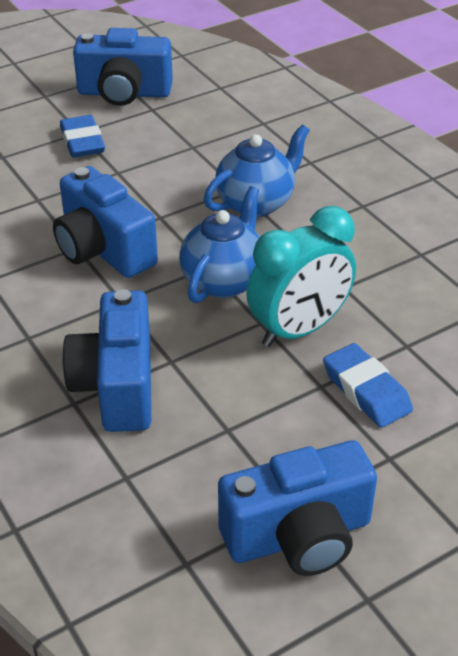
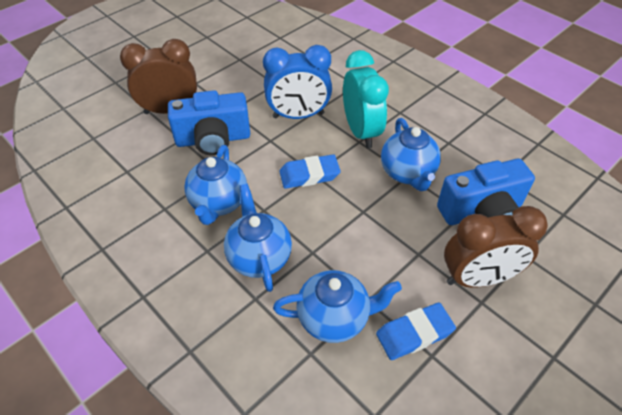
blue camera: 4 -> 2
blue clock: 0 -> 1
blue teapot: 2 -> 4
brown clock: 0 -> 2

